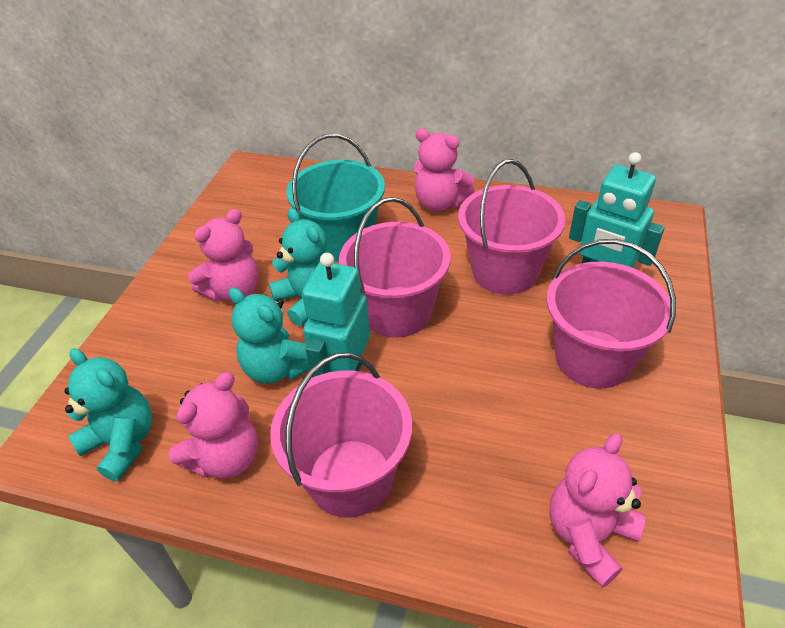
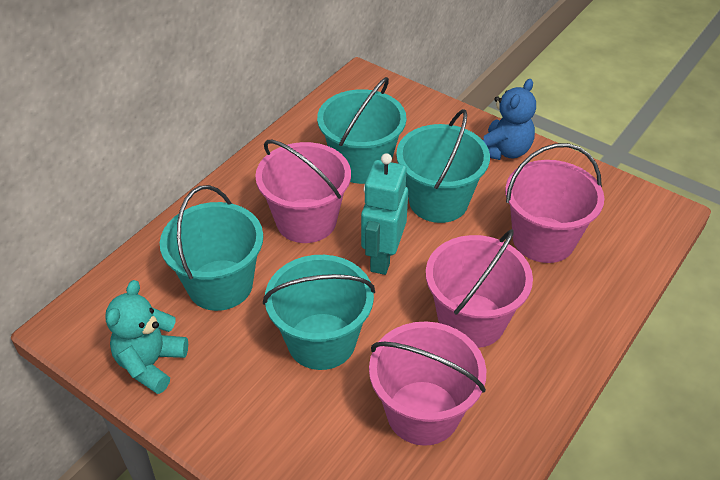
blue teddy bear: 0 -> 1
pink teddy bear: 4 -> 0
turquoise bucket: 1 -> 4
turquoise robot: 2 -> 1
turquoise teddy bear: 3 -> 1

